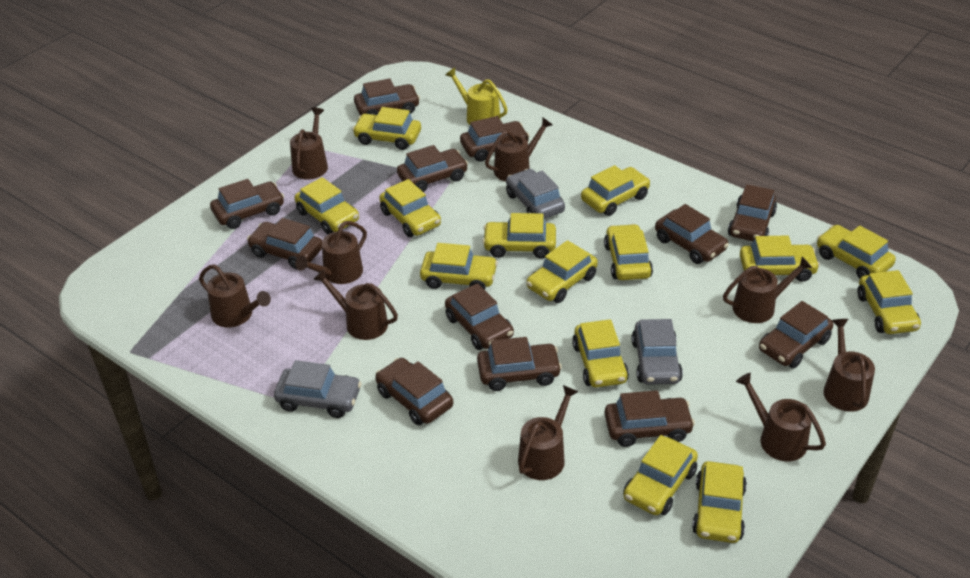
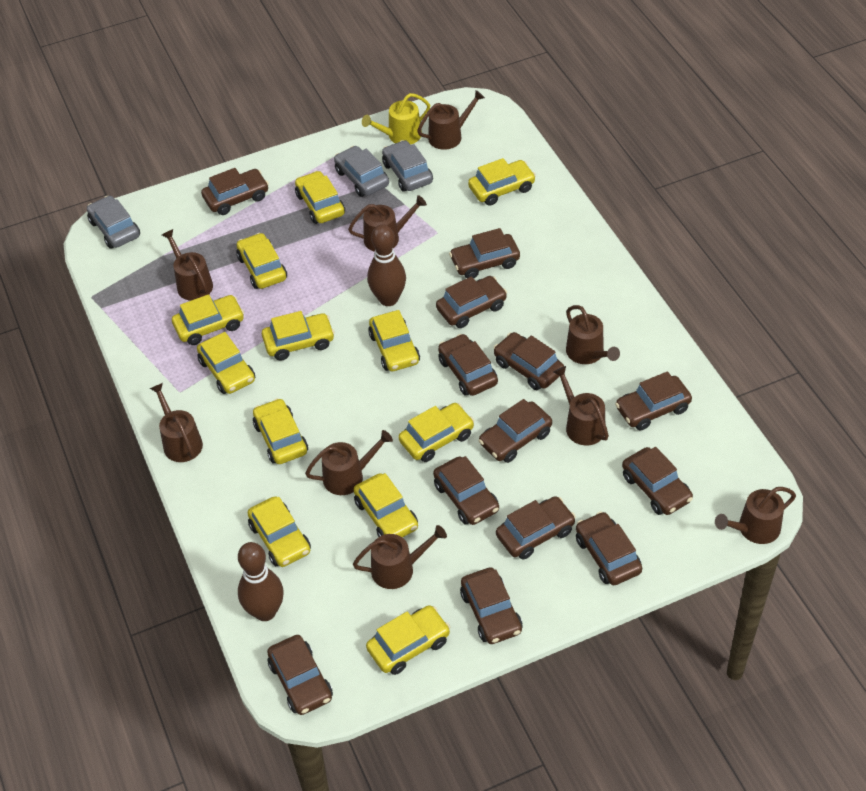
brown bowling pin: 0 -> 2
brown car: 12 -> 13
yellow car: 14 -> 12

